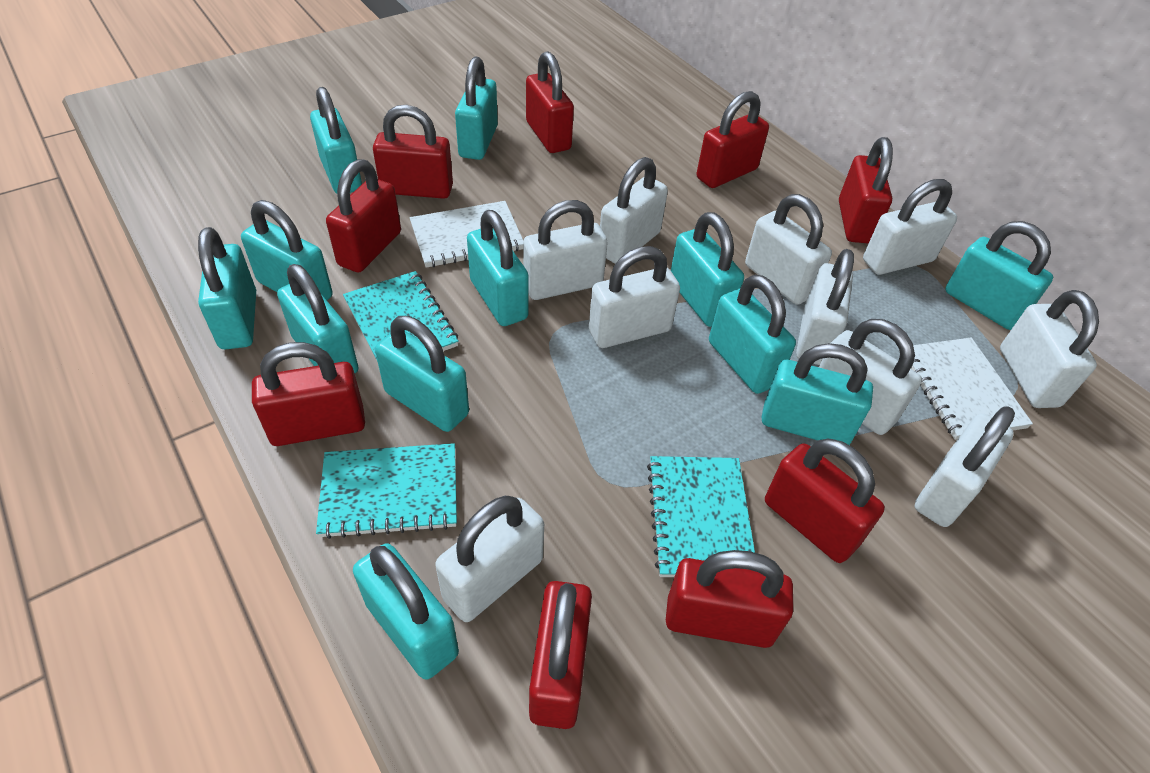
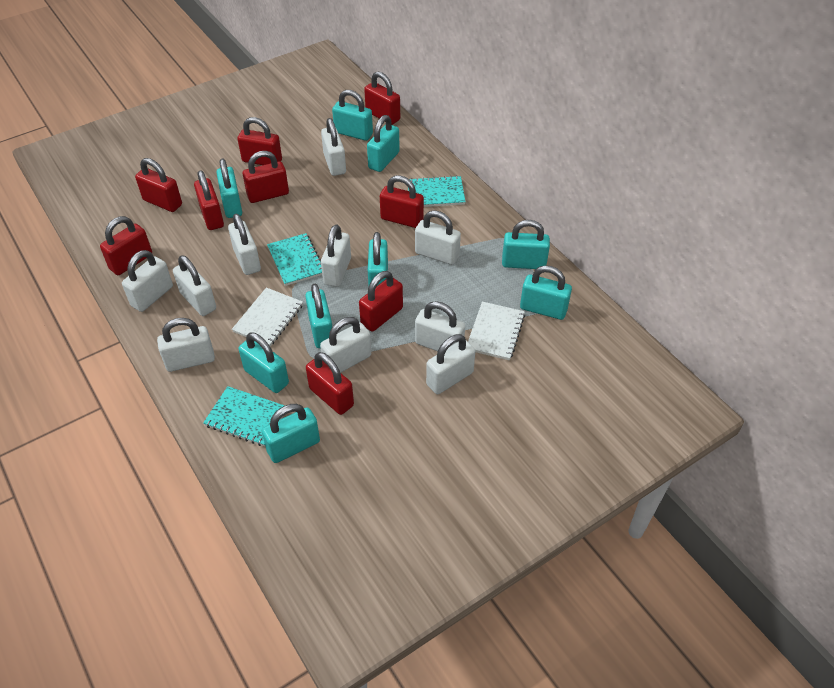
turquoise padlock: 12 -> 9

